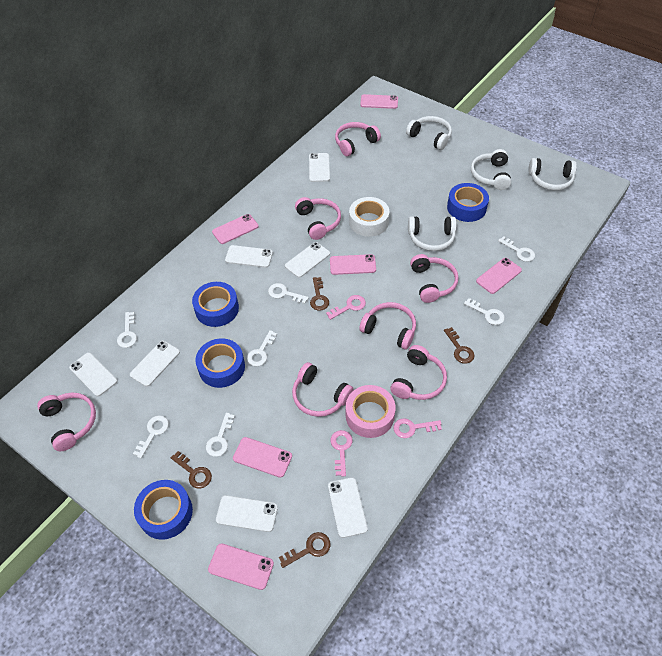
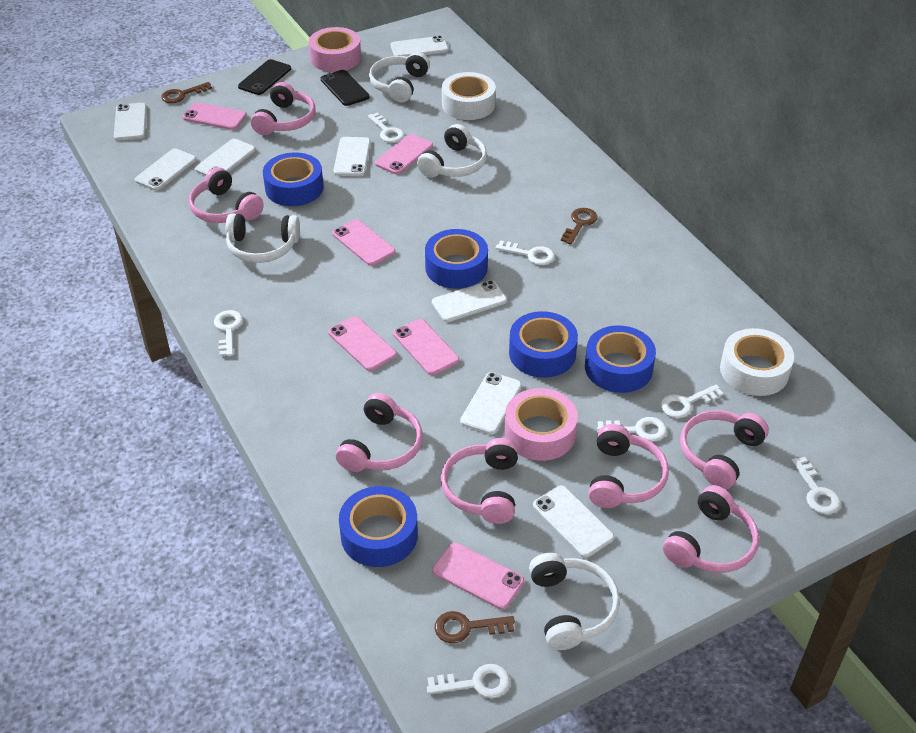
black phone: 0 -> 2
blue tape: 4 -> 5
brown key: 4 -> 3
pink key: 3 -> 0
pink tape: 1 -> 2
white phone: 7 -> 8
white tape: 1 -> 2

